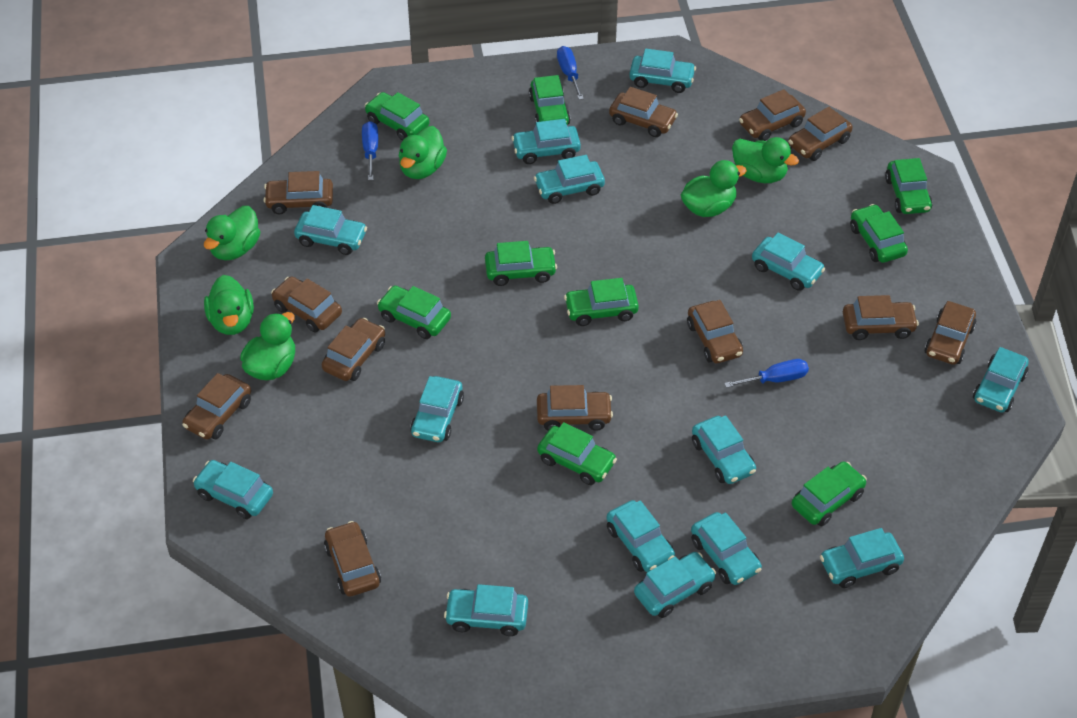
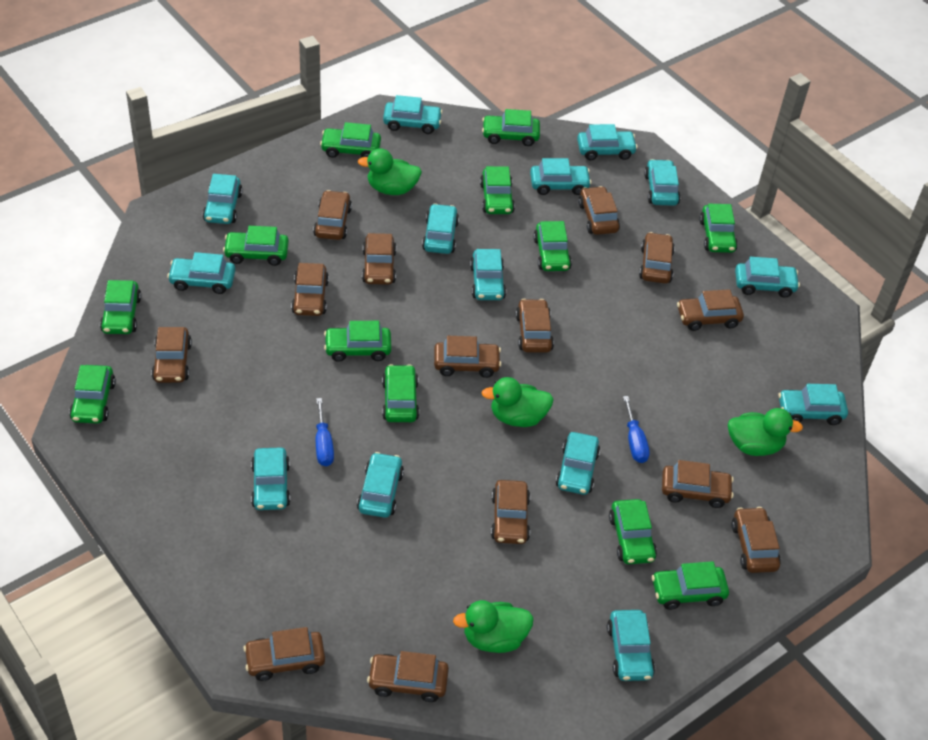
blue screwdriver: 3 -> 2
brown car: 12 -> 14
green car: 9 -> 12
green duck: 6 -> 4

